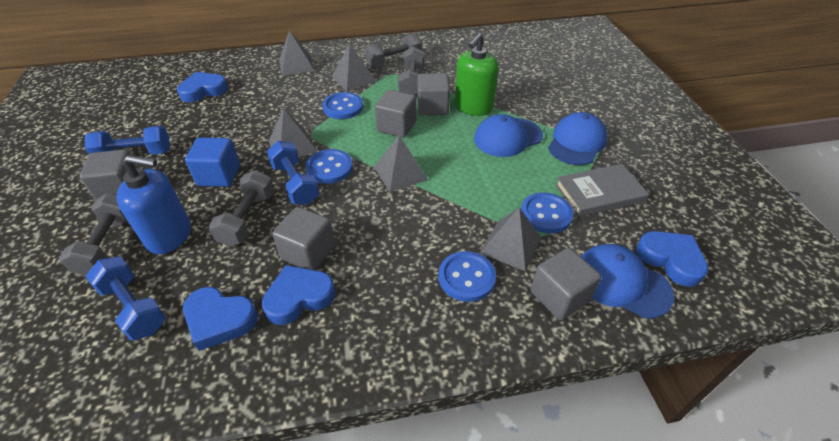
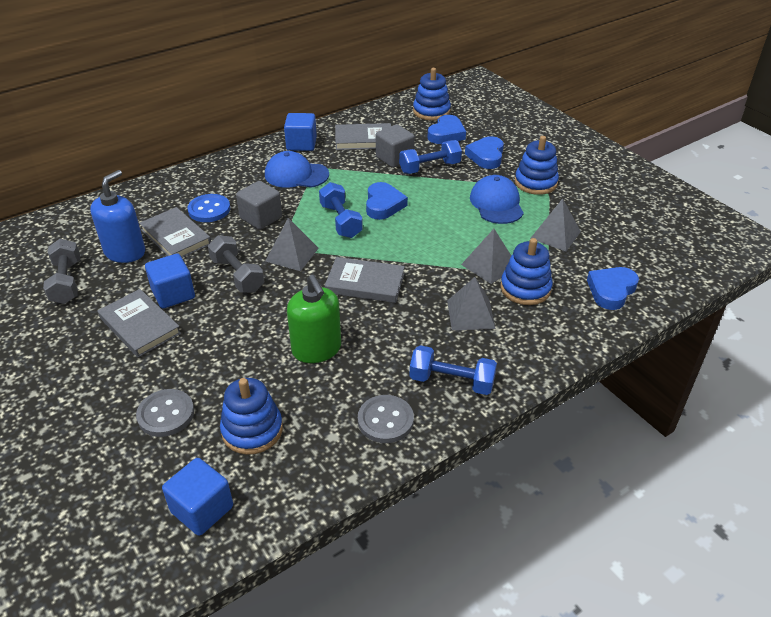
blue button: 4 -> 1
blue cap: 3 -> 2
blue cube: 1 -> 3
blue stacking toy: 0 -> 4
grey book: 1 -> 4
grey button: 0 -> 2
grey cube: 5 -> 2
grey dumbbell: 4 -> 2
grey pyramid: 5 -> 4

